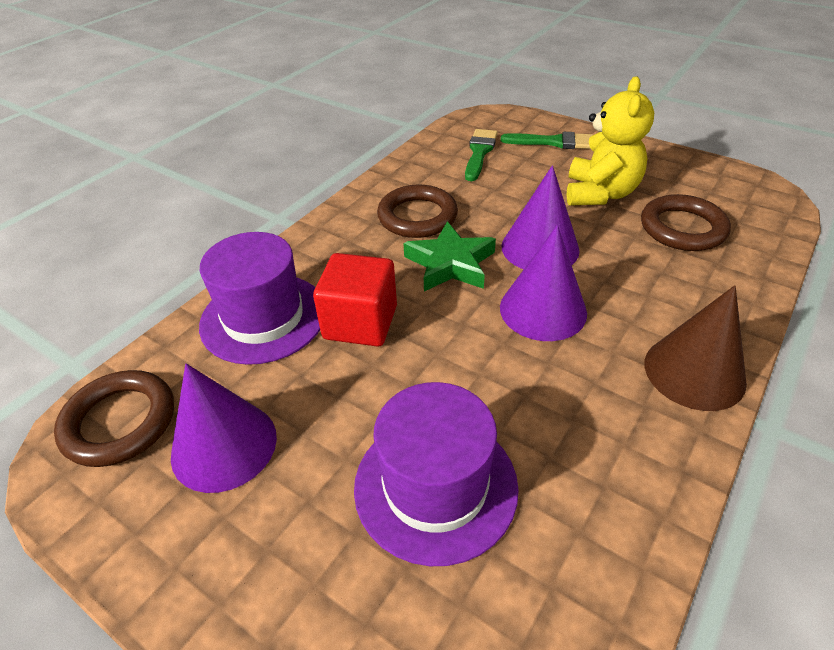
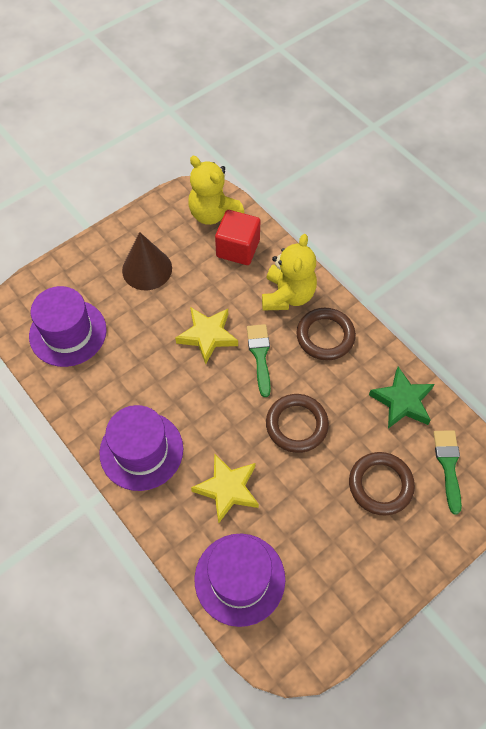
purple cone: 3 -> 0
purple hat: 2 -> 3
yellow star: 0 -> 2
yellow teddy bear: 1 -> 2

